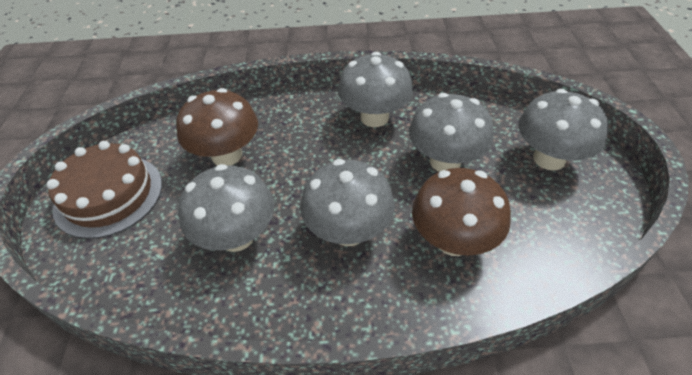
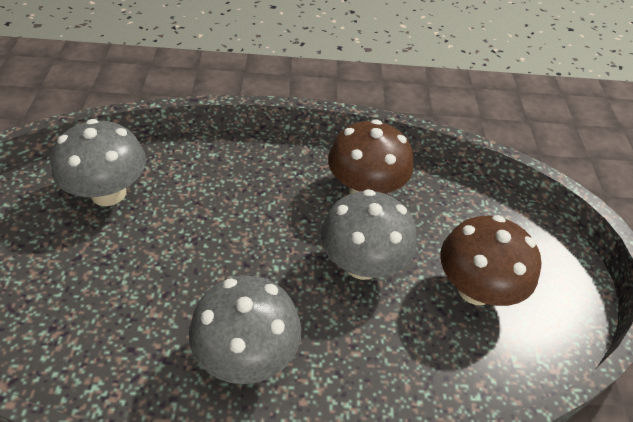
brown cake: 1 -> 0
grey mushroom: 5 -> 3

